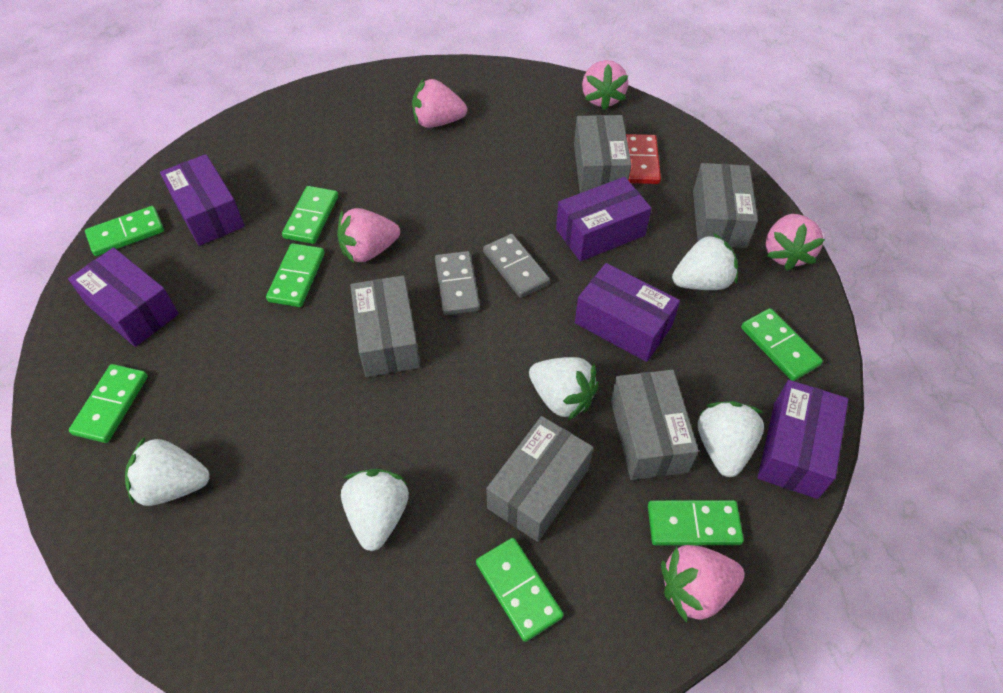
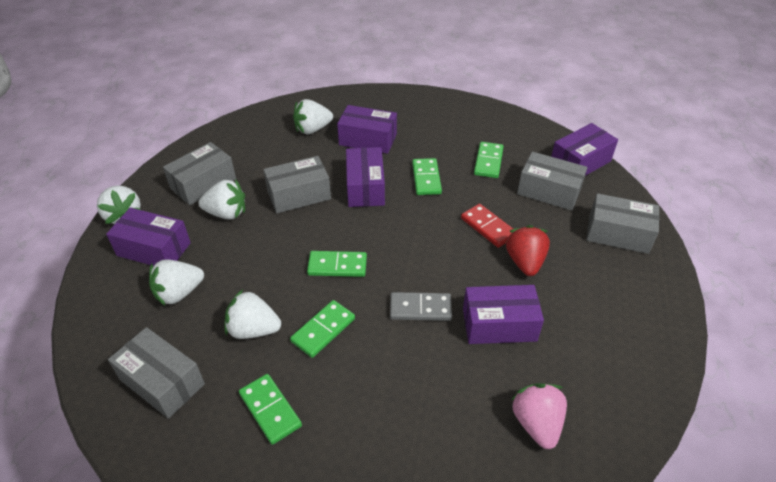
green domino: 7 -> 5
grey domino: 2 -> 1
pink strawberry: 5 -> 1
red strawberry: 0 -> 1

